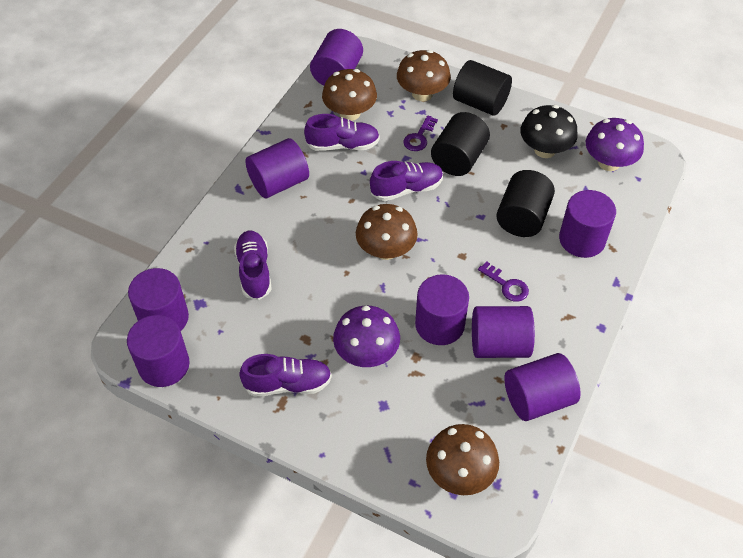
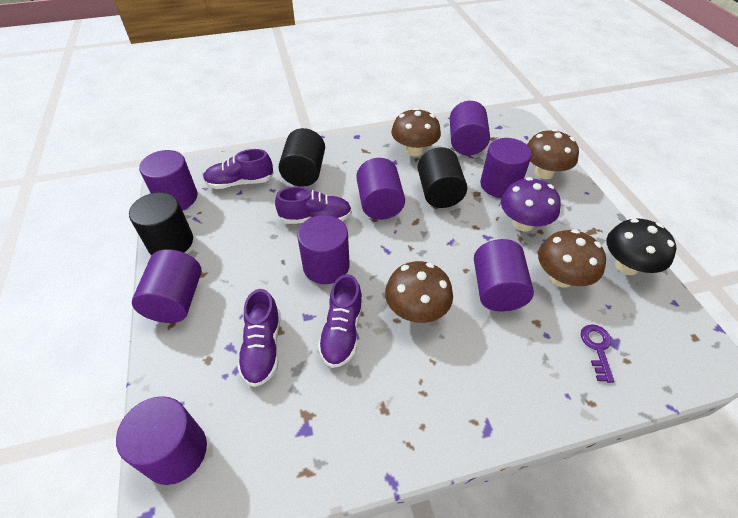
purple key: 2 -> 1
purple mushroom: 2 -> 1

